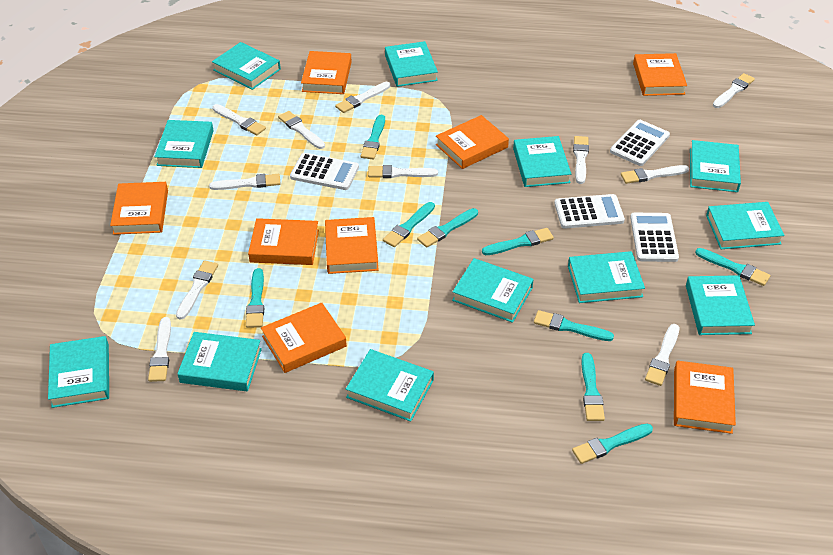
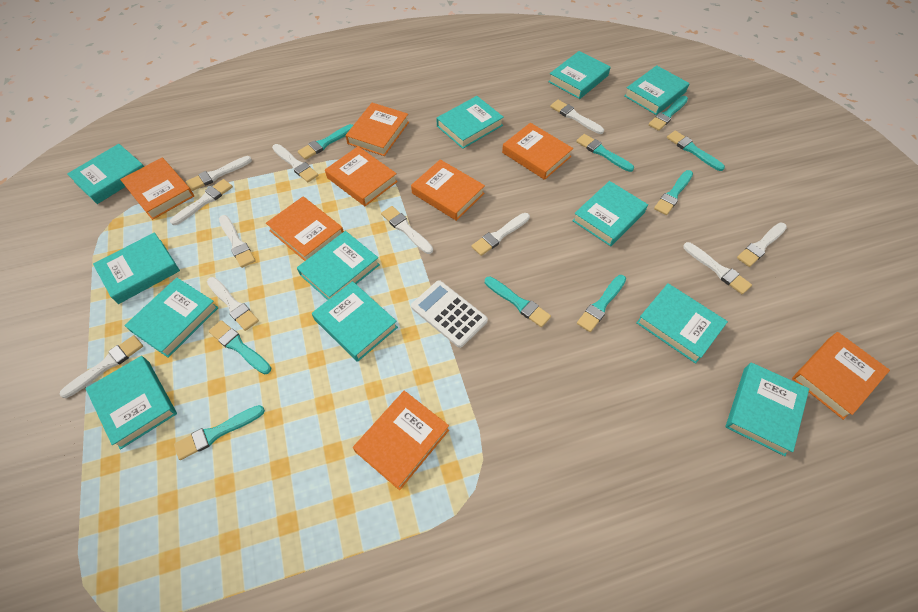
white calculator: 4 -> 1

